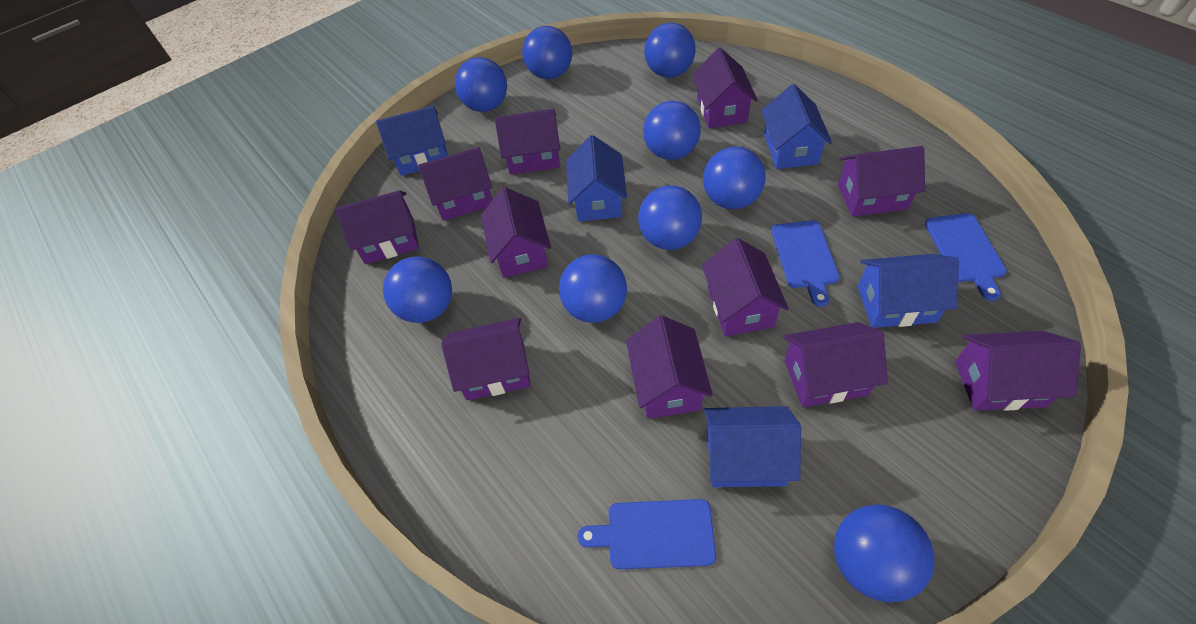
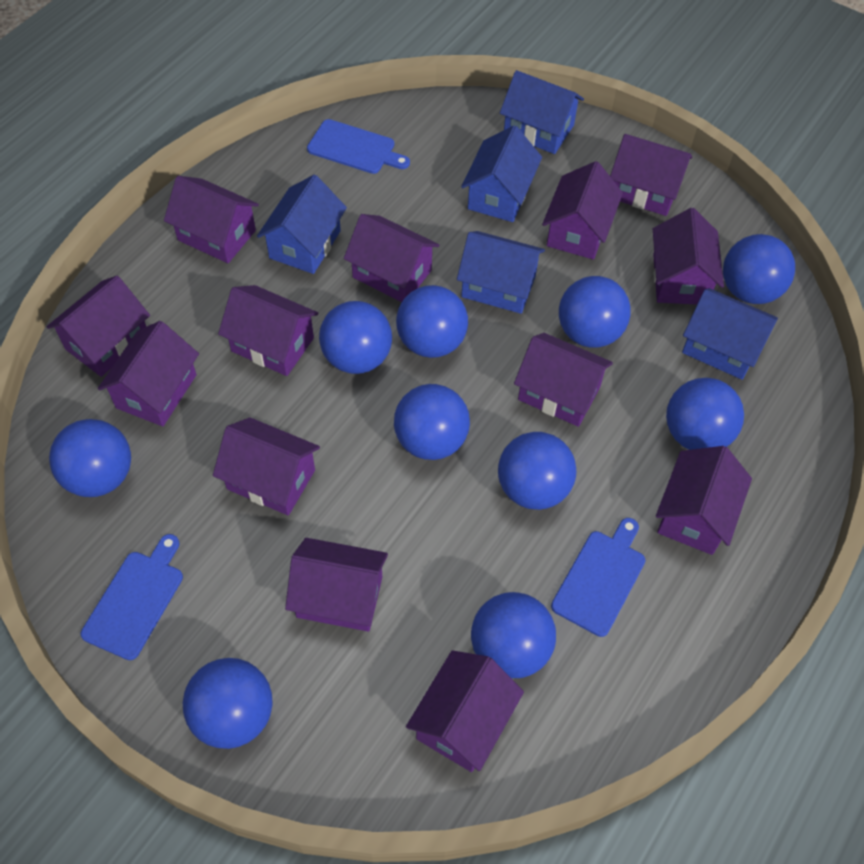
blue ball: 9 -> 10
purple house: 11 -> 13

